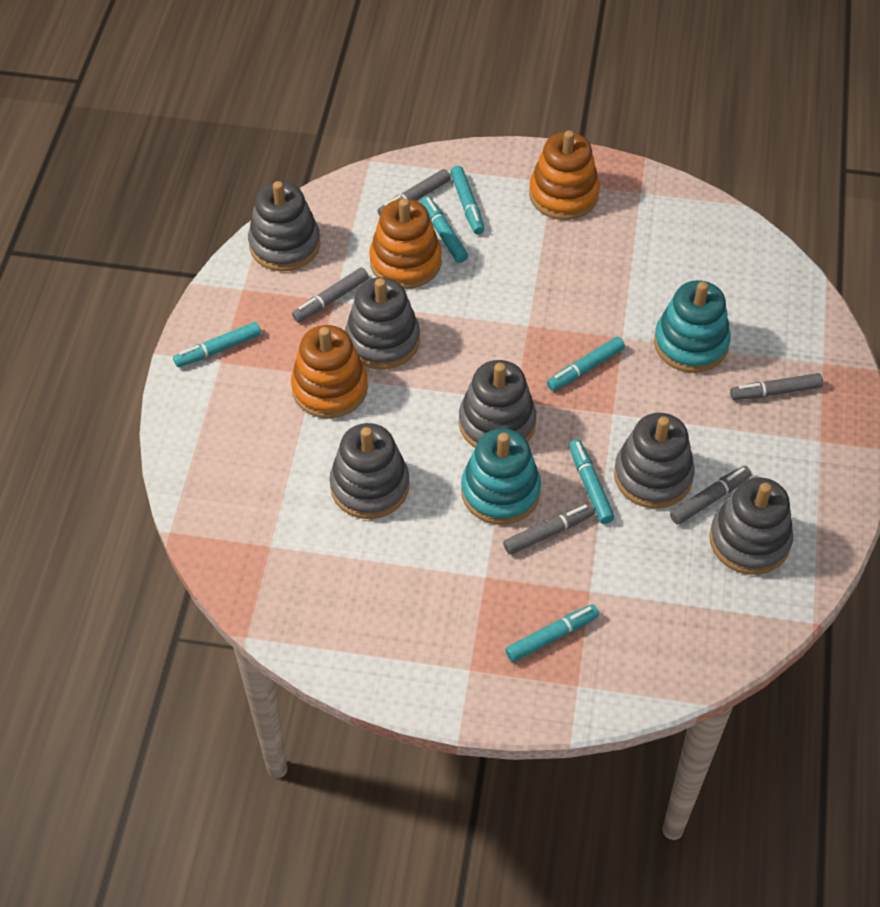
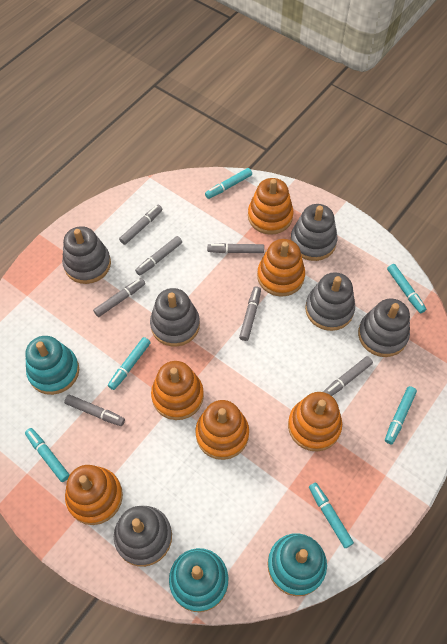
grey marker: 5 -> 7
orange stacking toy: 3 -> 6
turquoise stacking toy: 2 -> 3

